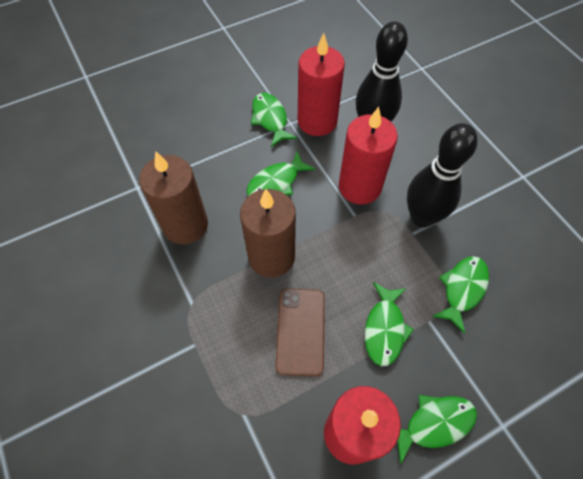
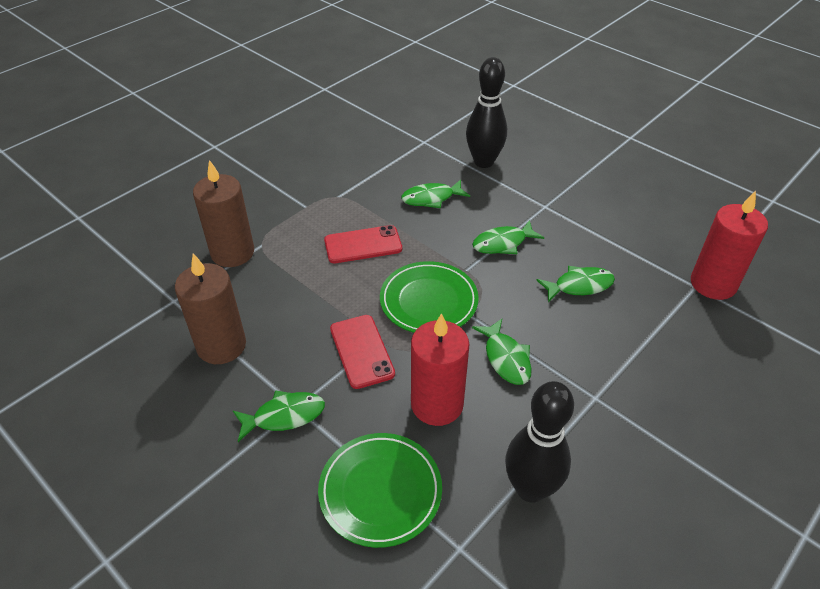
brown phone: 1 -> 0
green plate: 0 -> 2
red candle: 3 -> 2
red phone: 0 -> 2

